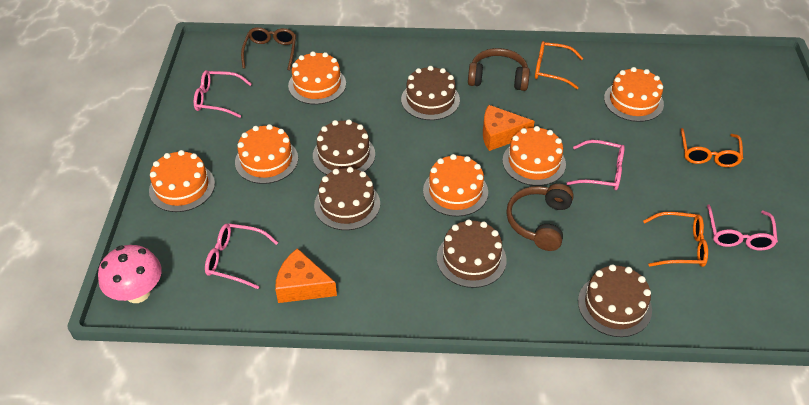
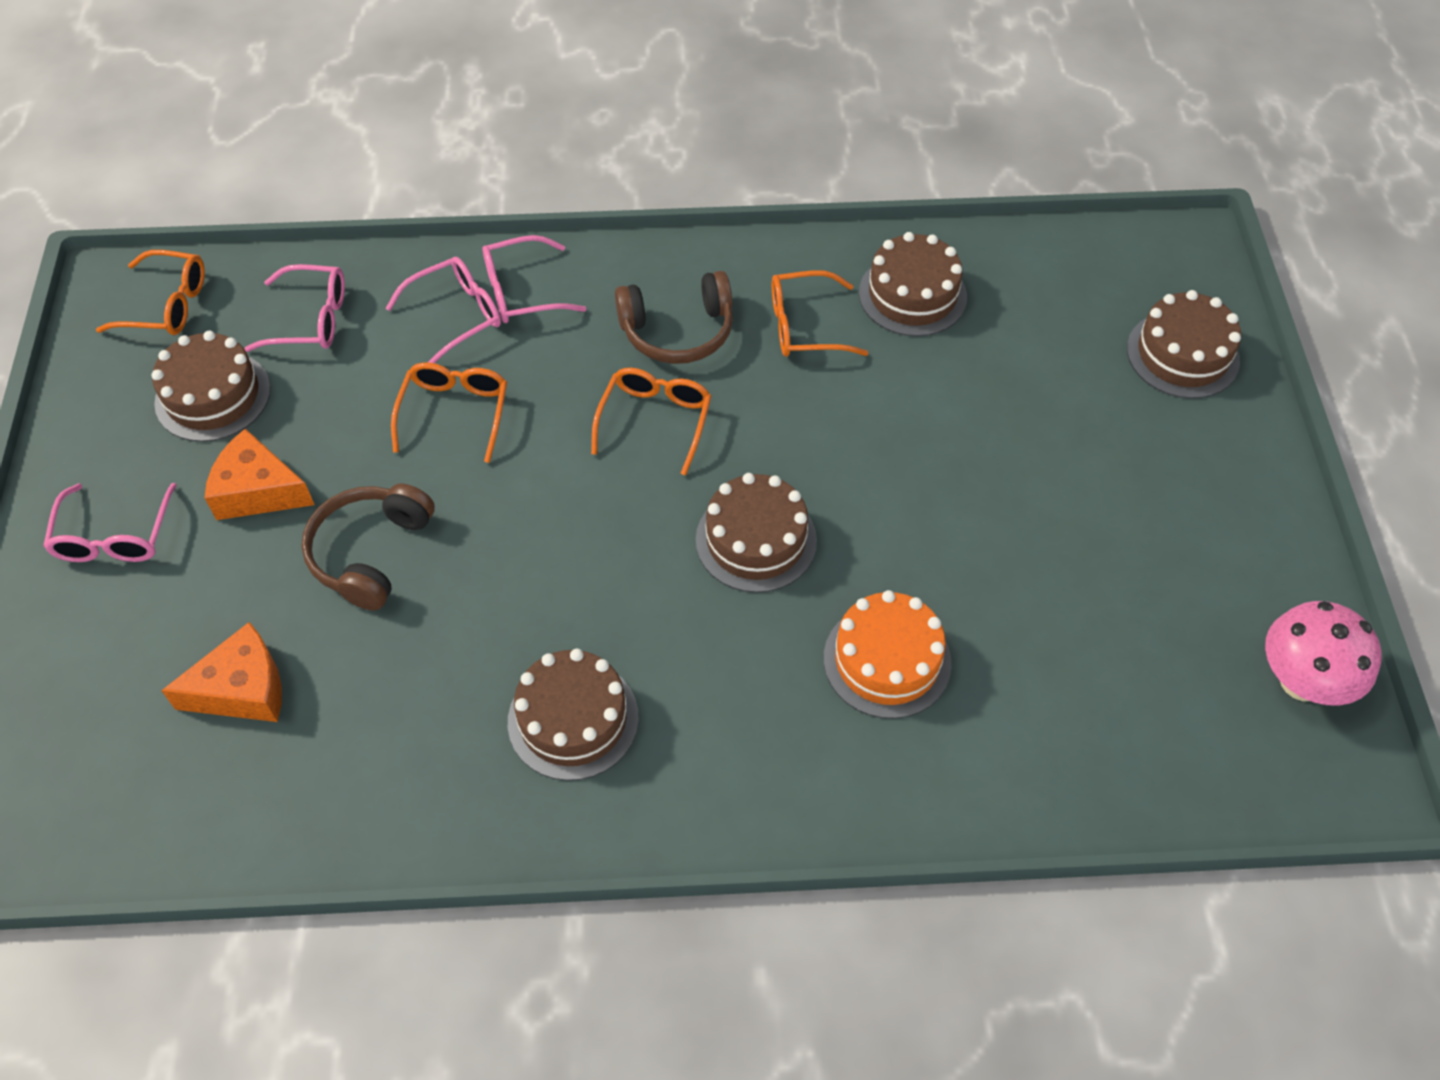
brown glasses: 1 -> 0
orange cake: 6 -> 1
orange glasses: 3 -> 4

